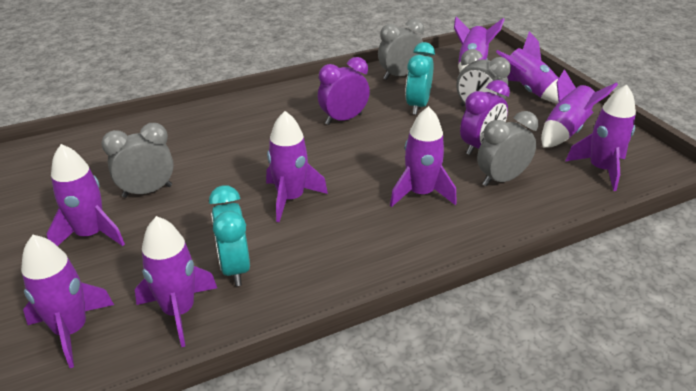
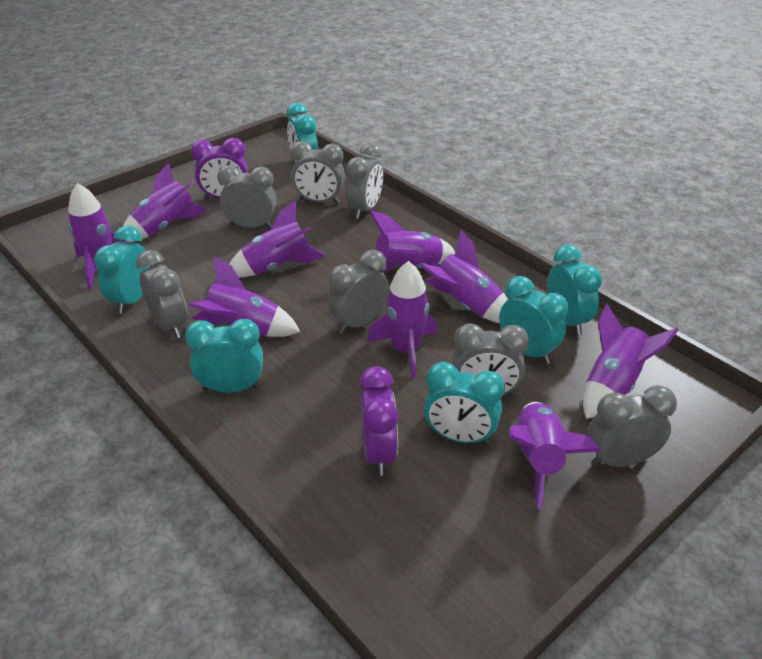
grey clock: 4 -> 7
turquoise clock: 2 -> 6

